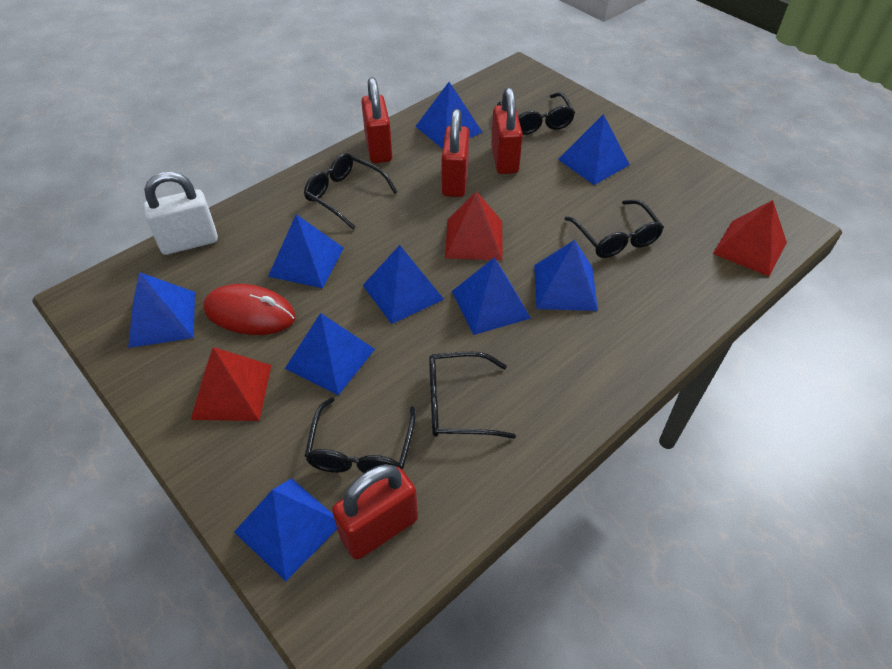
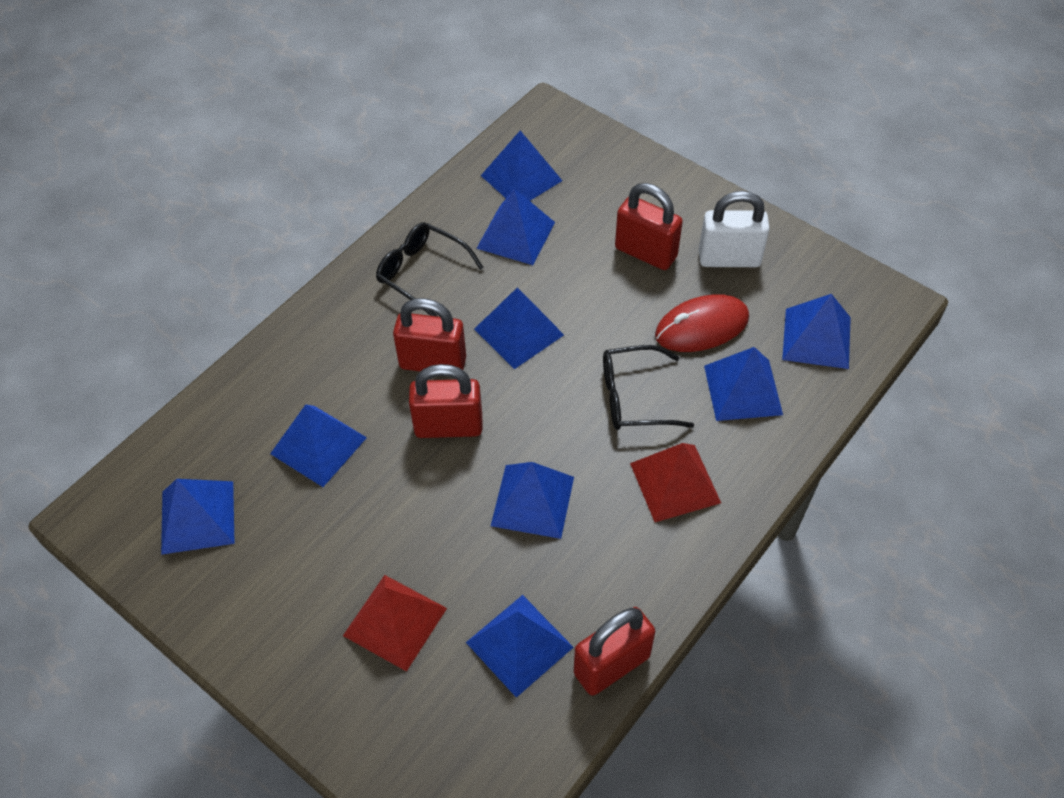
black glasses: 5 -> 2
red pyramid: 3 -> 2

